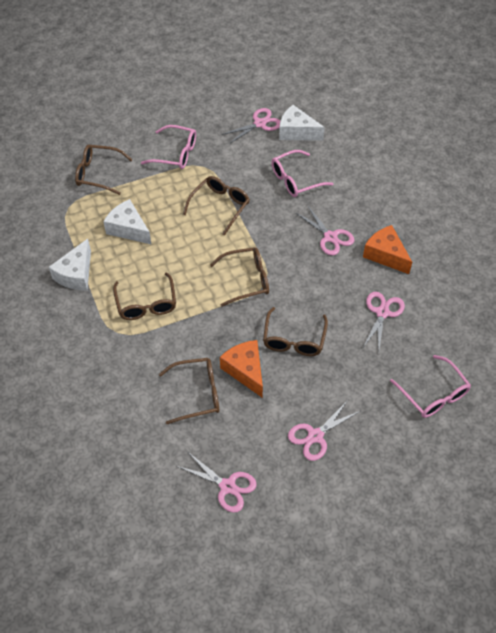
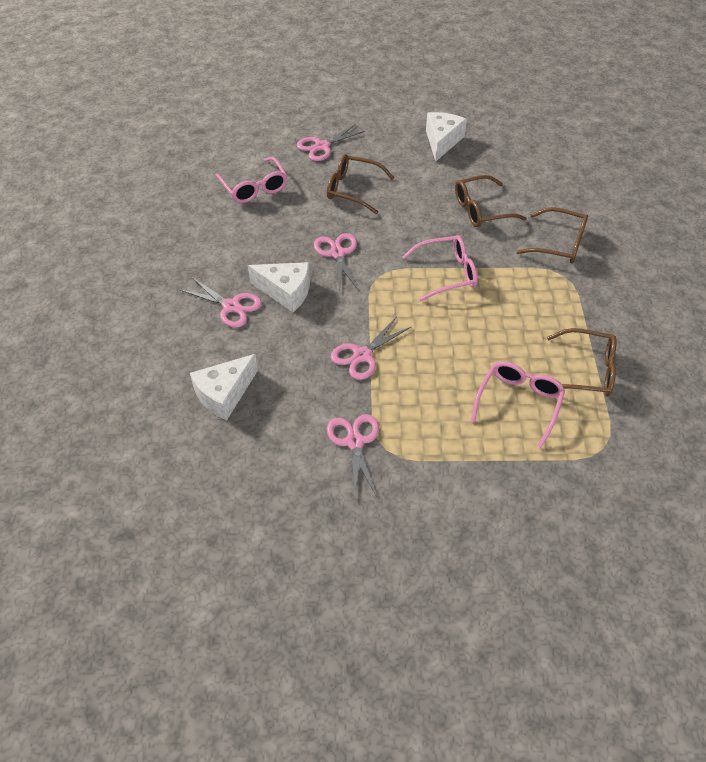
brown glasses: 6 -> 4
orange cheese: 2 -> 0

